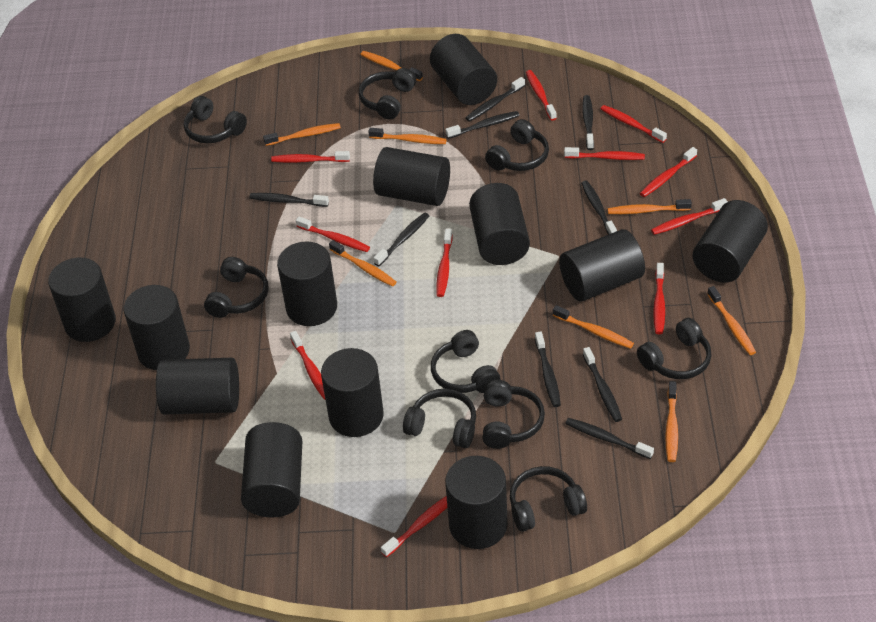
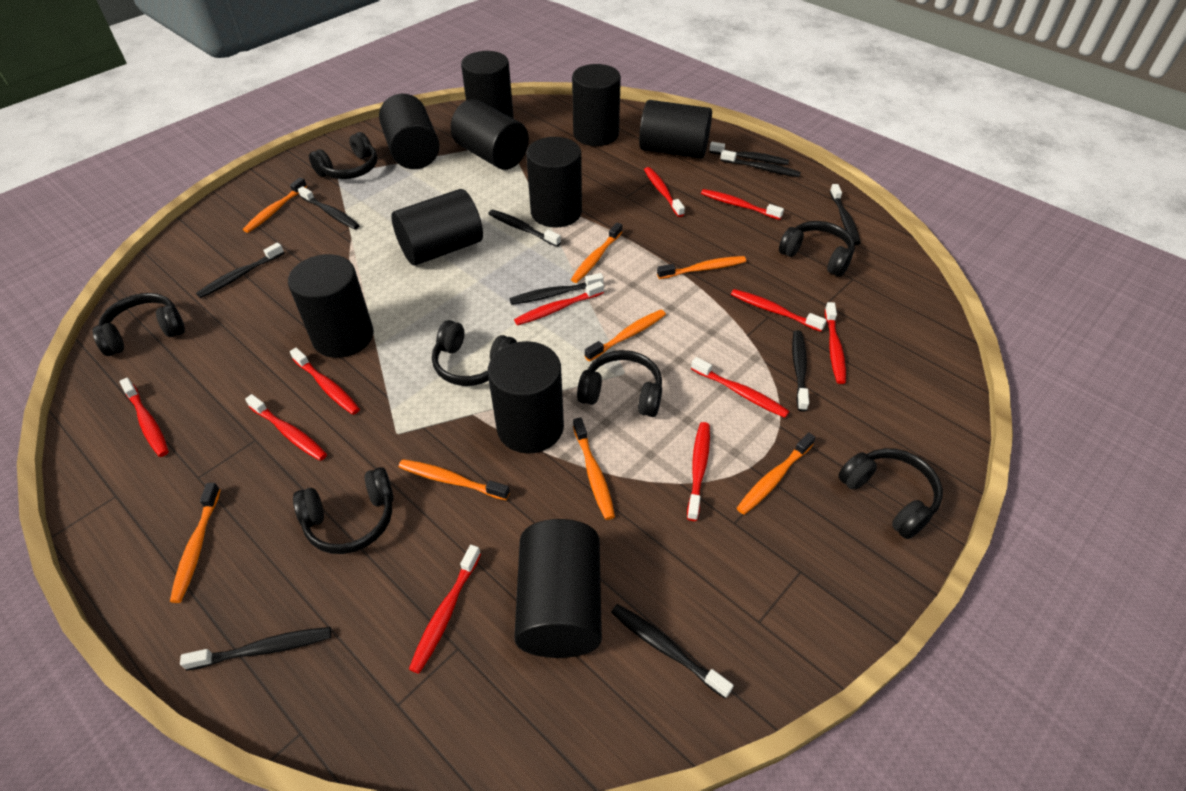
black cylinder: 12 -> 10
black headphones: 9 -> 7
black toothbrush: 9 -> 10

